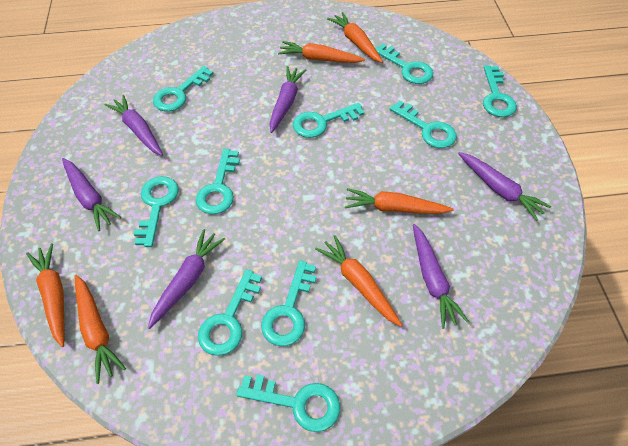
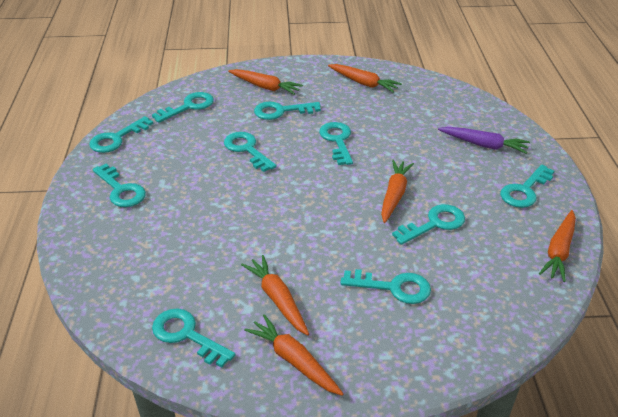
purple carrot: 6 -> 1

